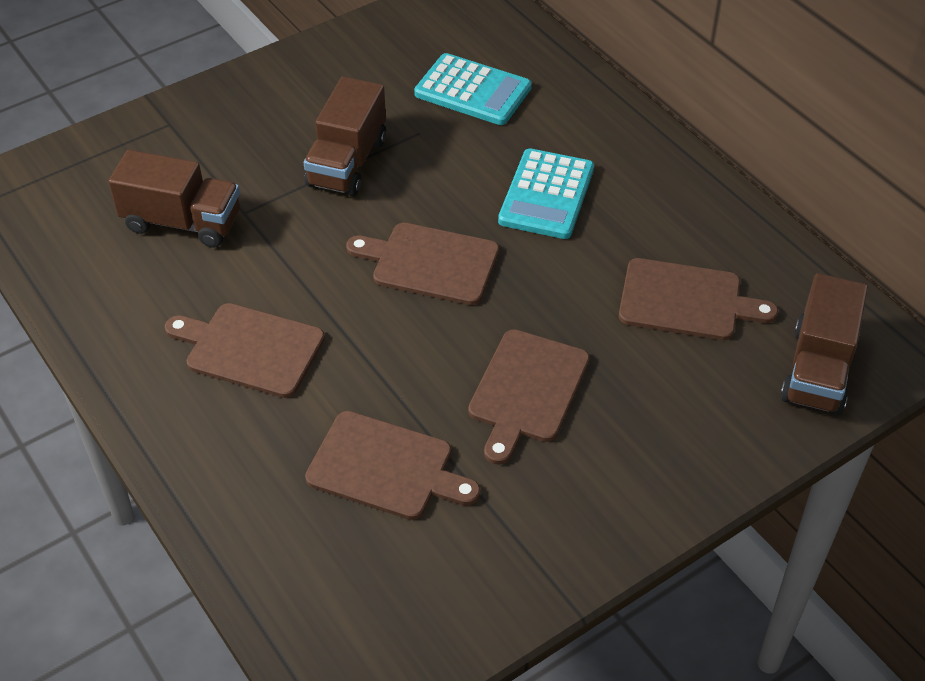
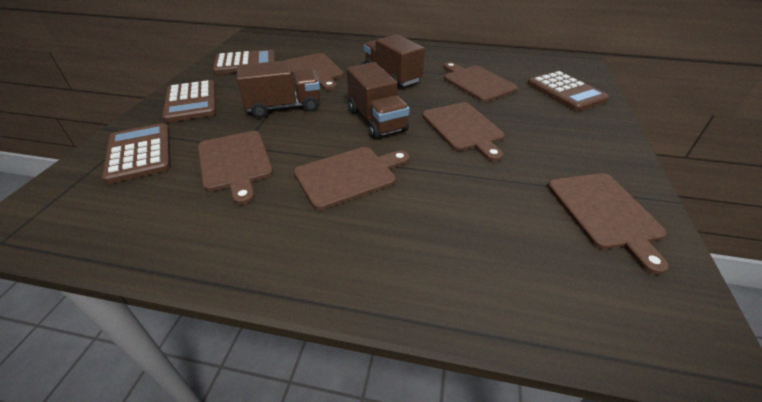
brown calculator: 0 -> 4
brown cutting board: 5 -> 6
turquoise calculator: 2 -> 0

